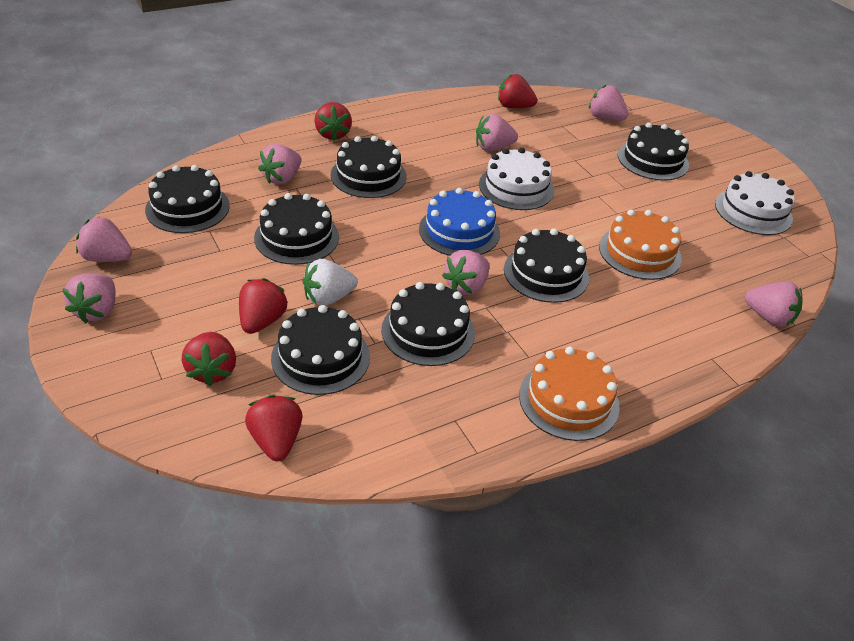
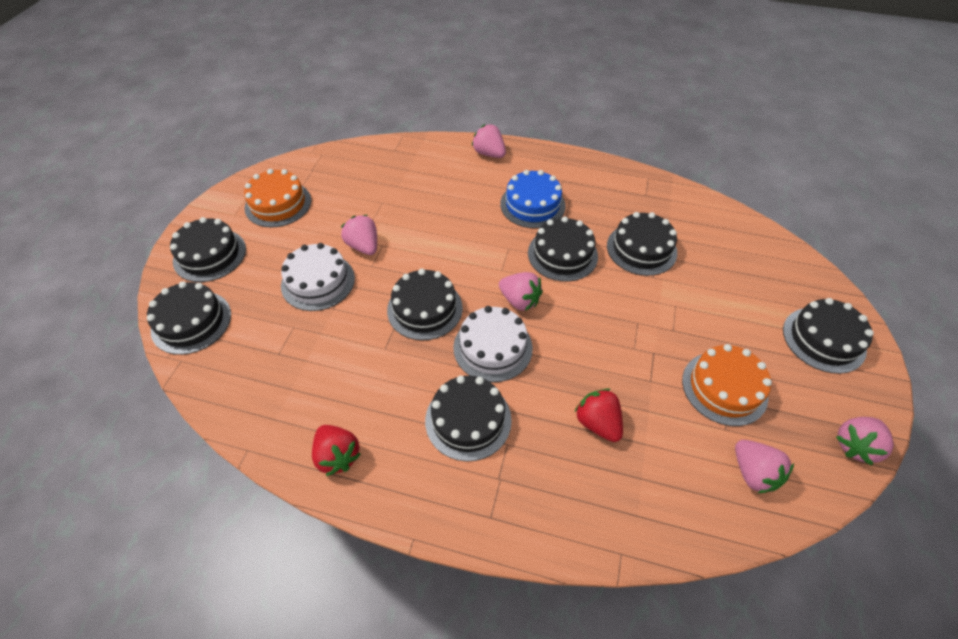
pink strawberry: 7 -> 5
red strawberry: 5 -> 2
white strawberry: 1 -> 0

